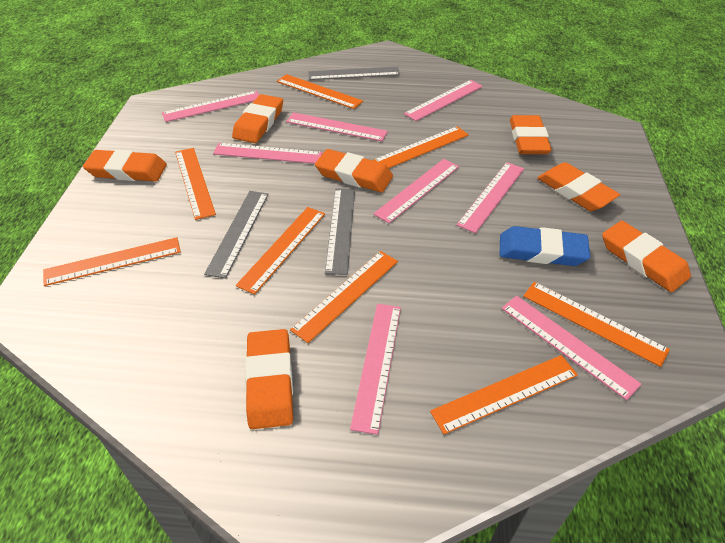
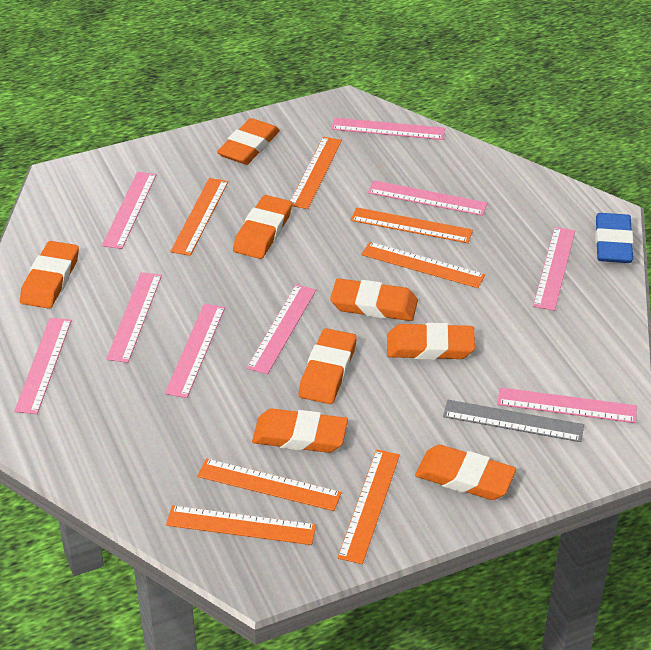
grey ruler: 3 -> 1
orange eraser: 7 -> 8
orange ruler: 8 -> 7
pink ruler: 8 -> 9

